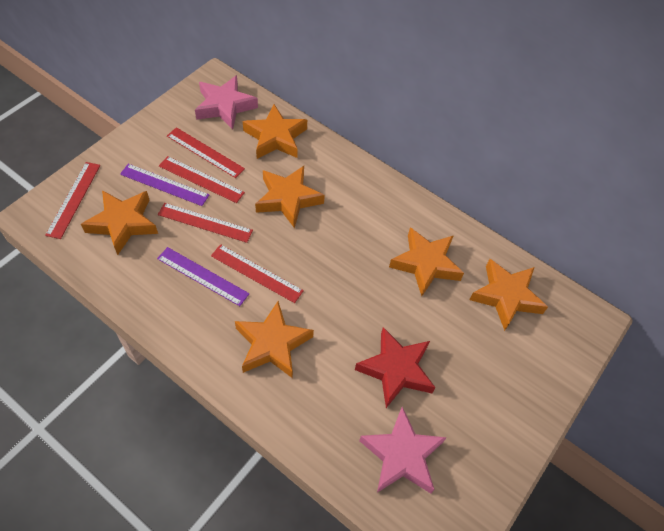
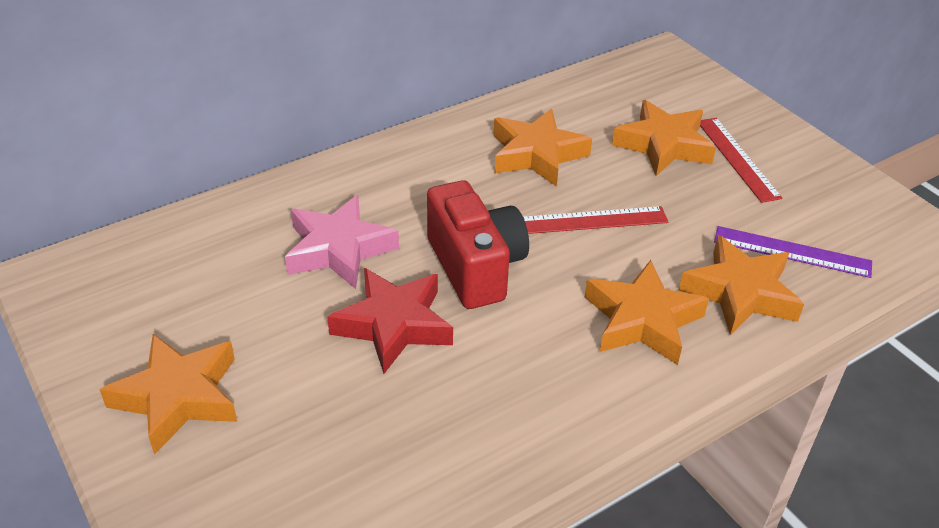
orange star: 6 -> 5
pink star: 2 -> 1
purple ruler: 2 -> 1
red camera: 0 -> 1
red ruler: 5 -> 2

